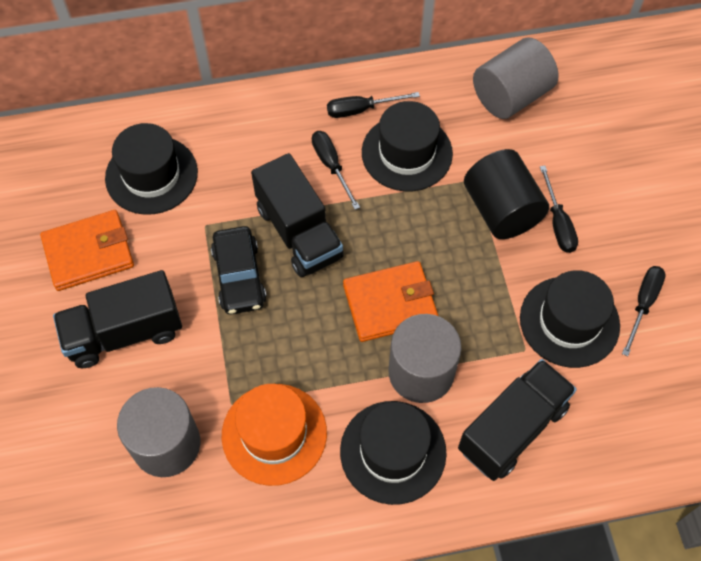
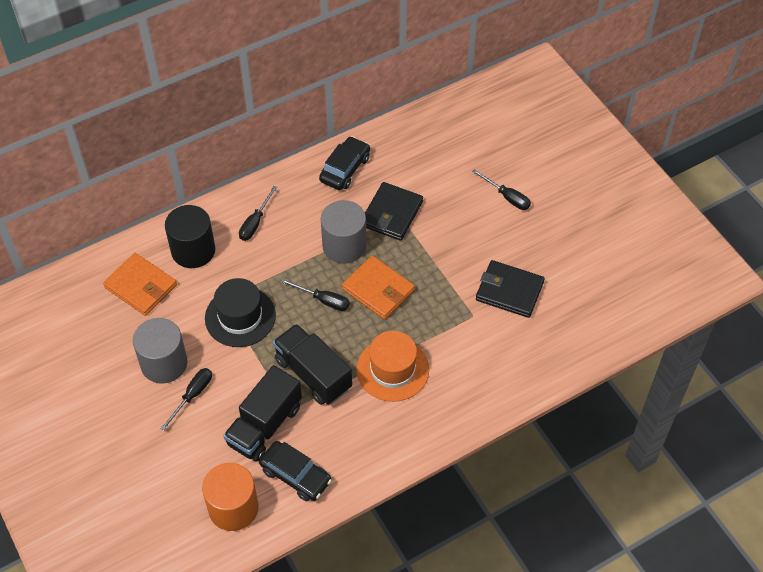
black car: 1 -> 2
black hat: 4 -> 1
black truck: 3 -> 2
black wallet: 0 -> 2
grey cylinder: 3 -> 2
orange cylinder: 0 -> 1

